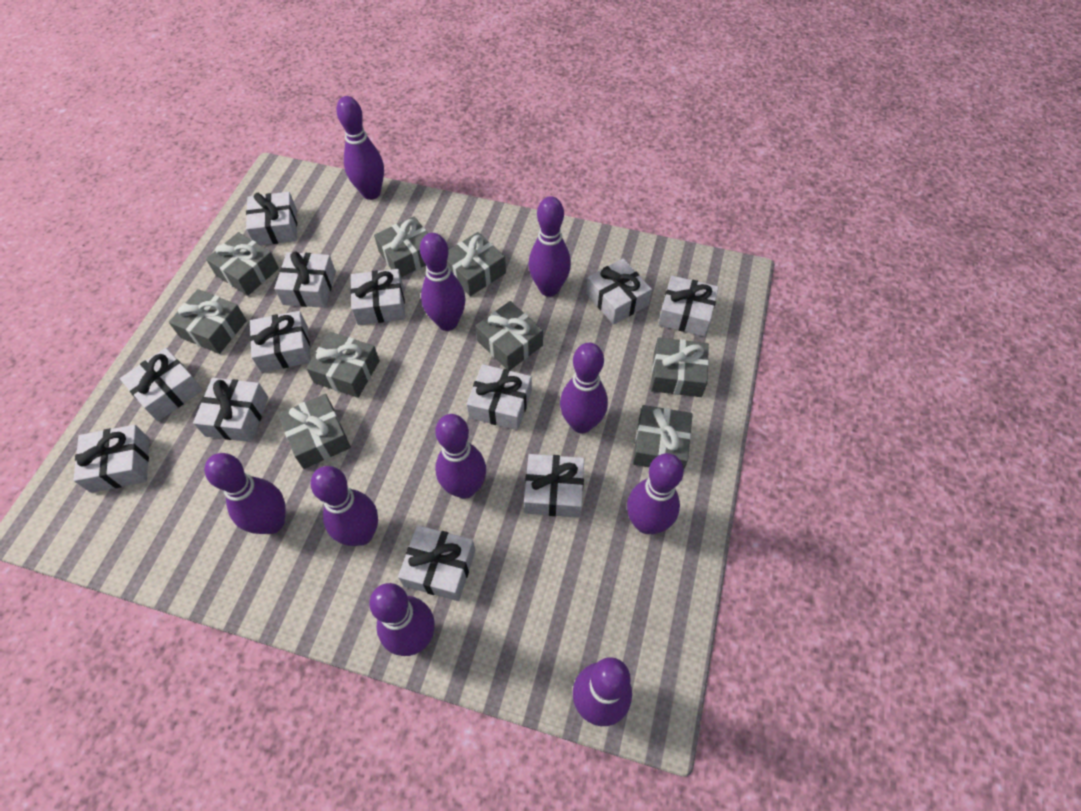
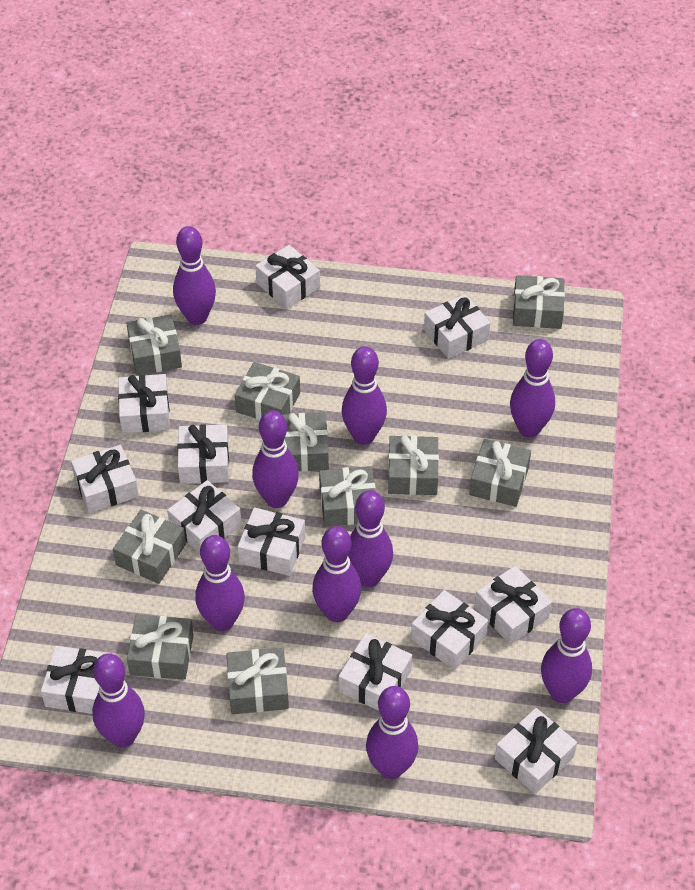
grey gift: 9 -> 10

